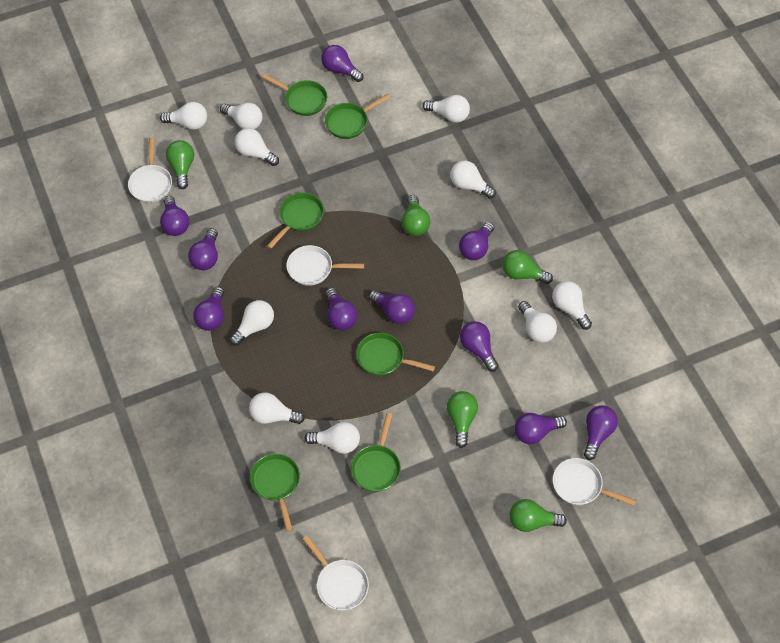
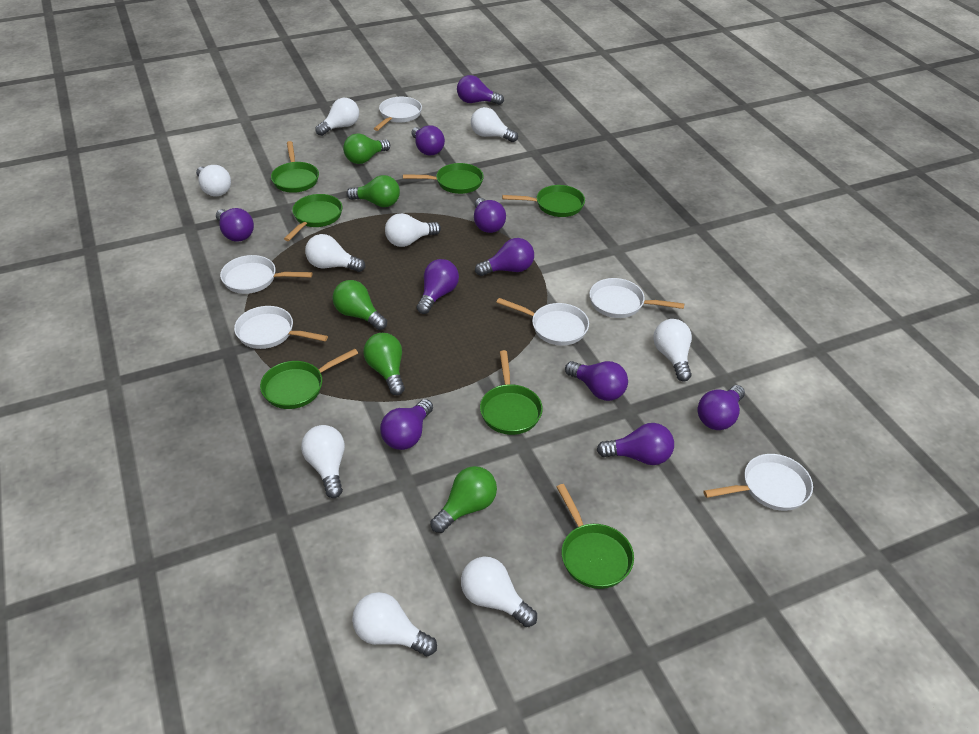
green pan: 6 -> 7
white light bulb: 10 -> 9
white pan: 4 -> 6

